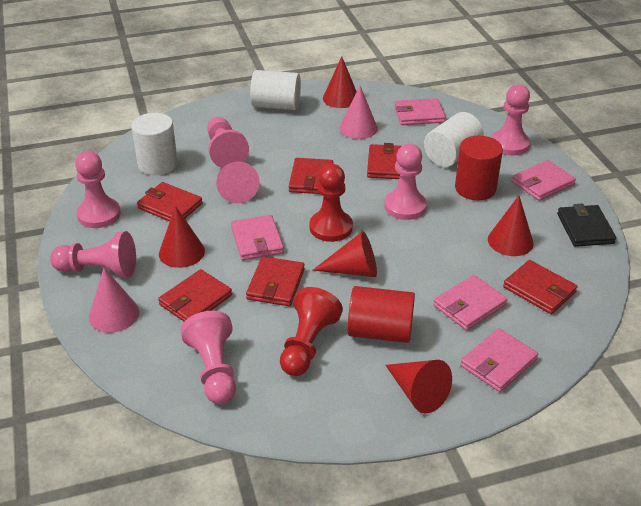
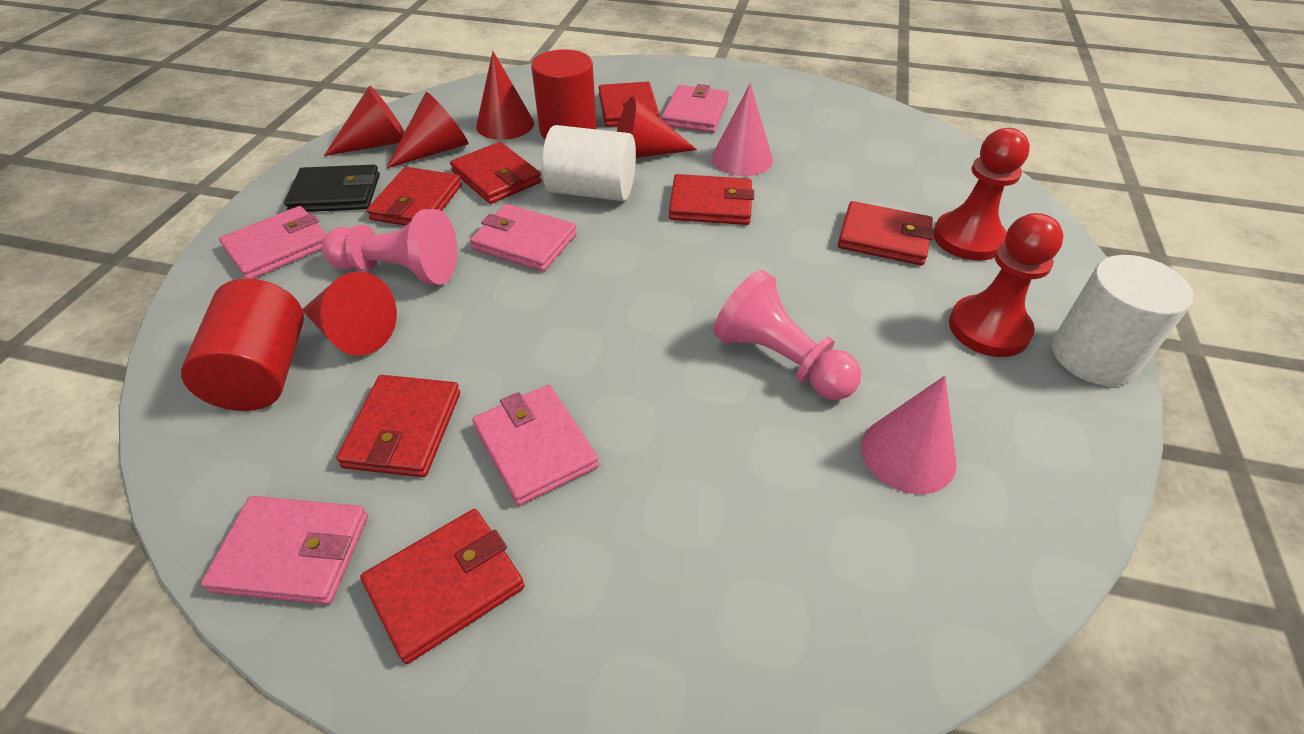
pink cone: 3 -> 2
pink pawn: 6 -> 2
red wallet: 6 -> 7
white cylinder: 3 -> 2

